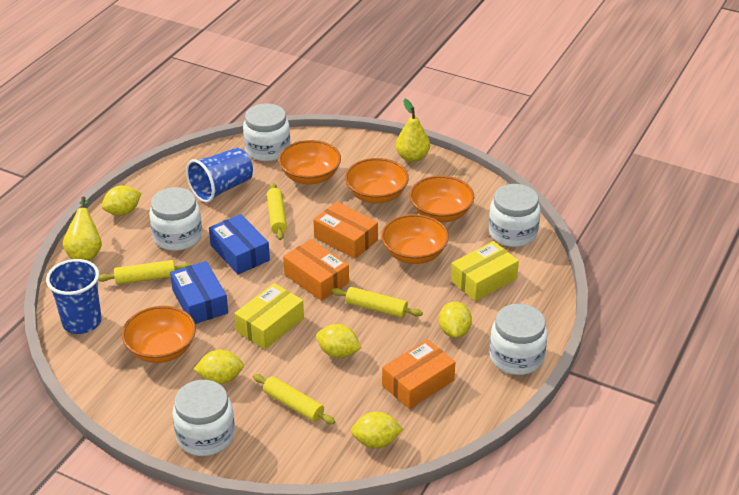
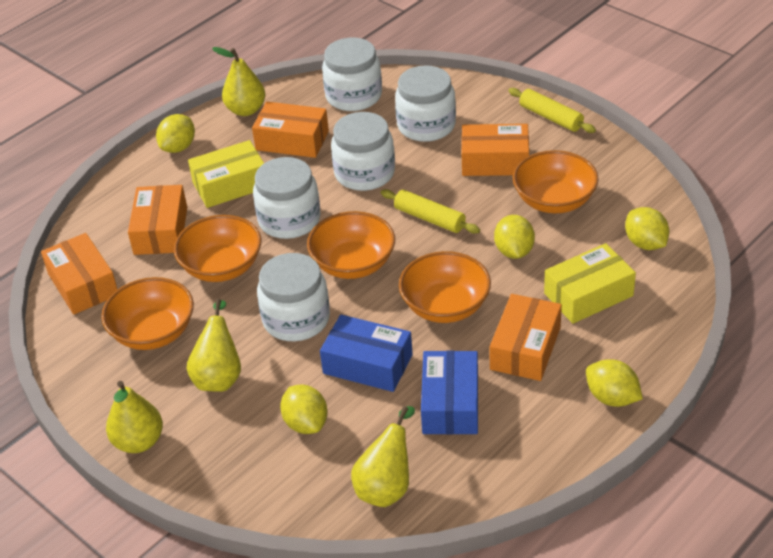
blue cup: 2 -> 0
orange box: 3 -> 5
yellow pear: 2 -> 4
yellow rolling pin: 4 -> 2

